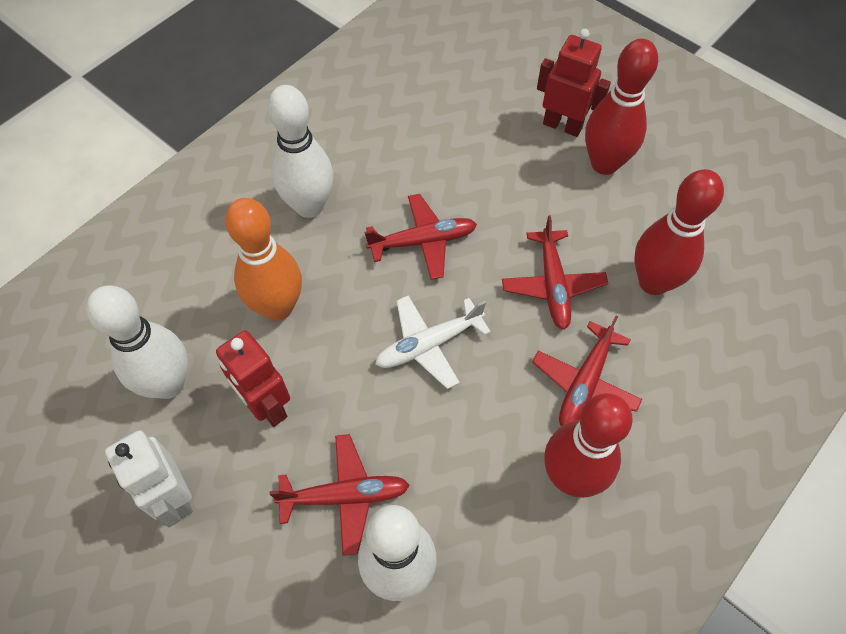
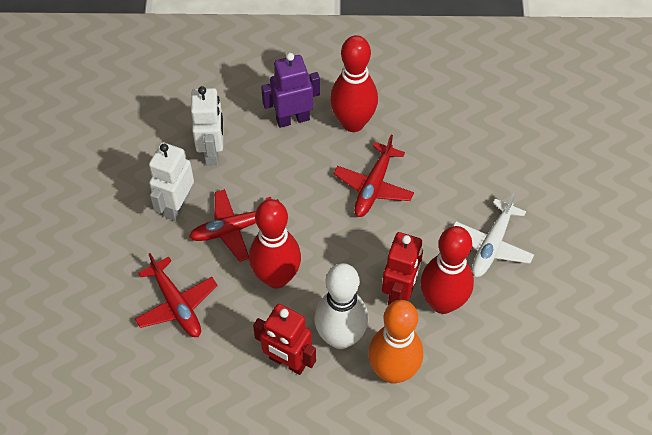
purple robot: 0 -> 1
red plane: 4 -> 3
white bowling pin: 3 -> 1
white robot: 1 -> 2

